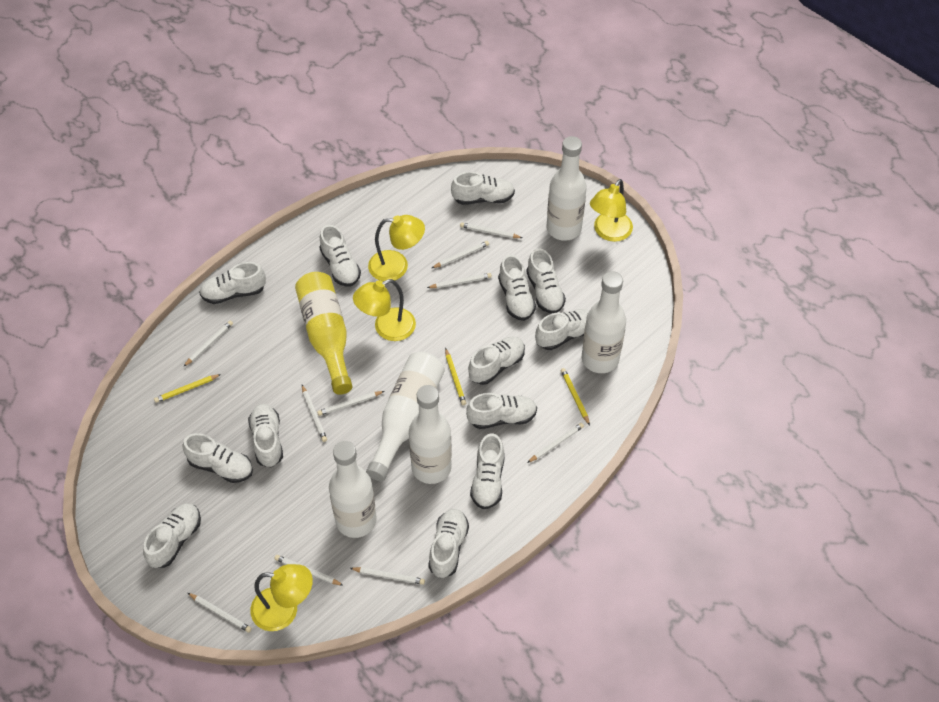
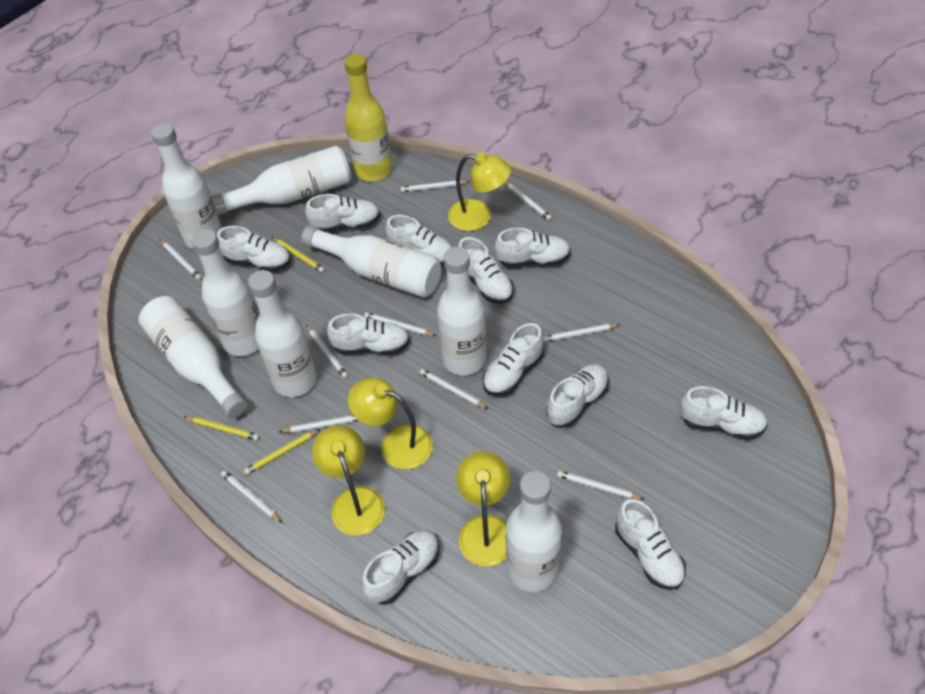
white bottle: 5 -> 8
white shoe: 13 -> 11

